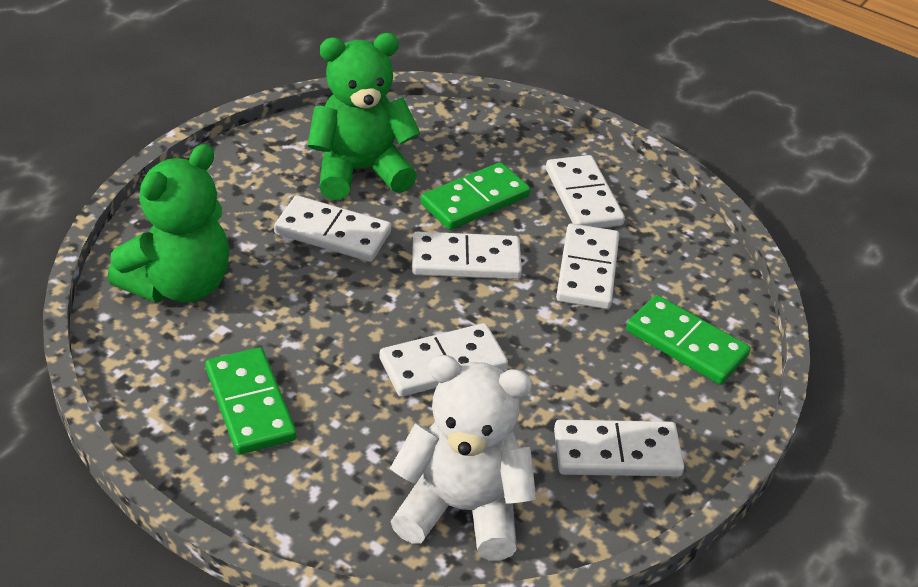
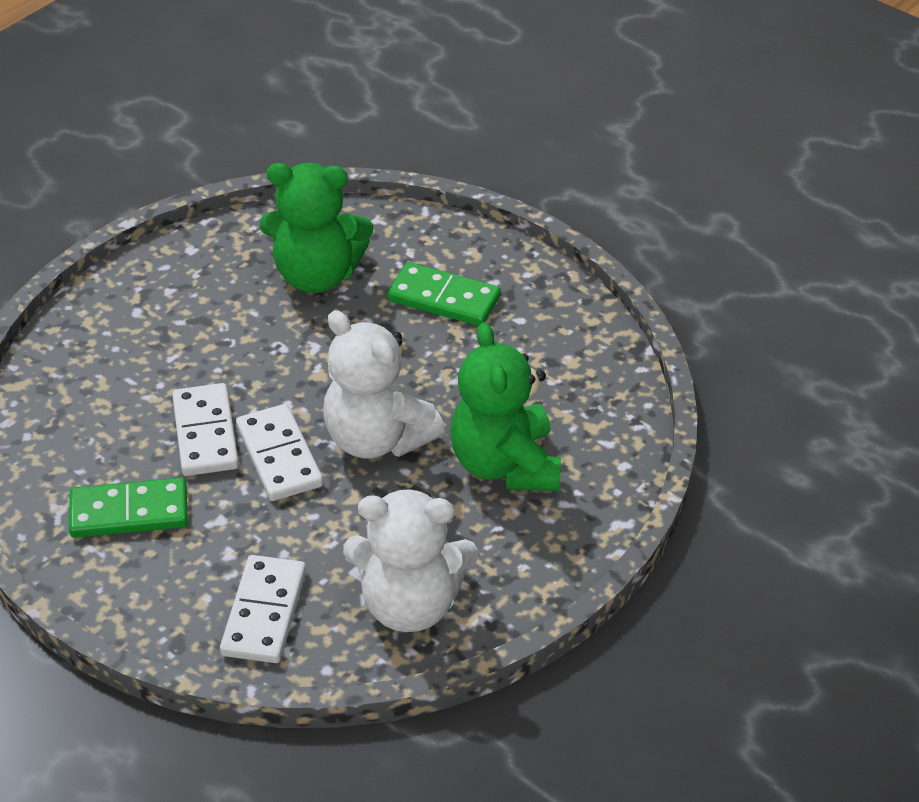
green domino: 3 -> 2
white domino: 6 -> 3
white teddy bear: 1 -> 2

